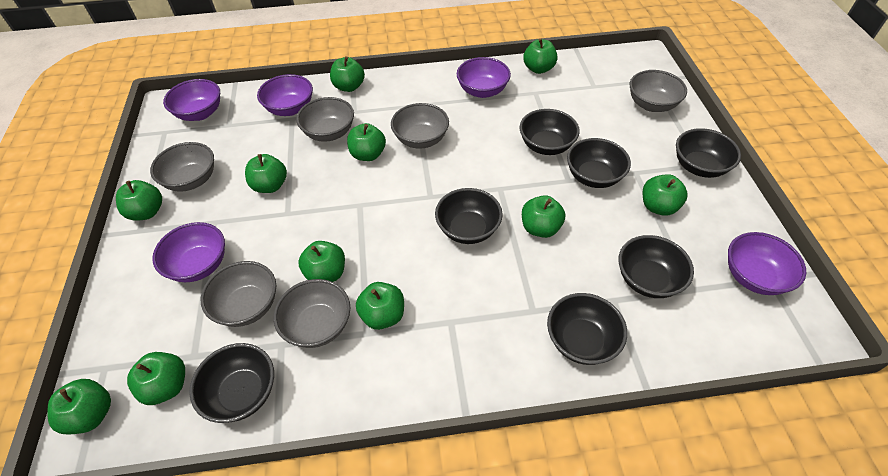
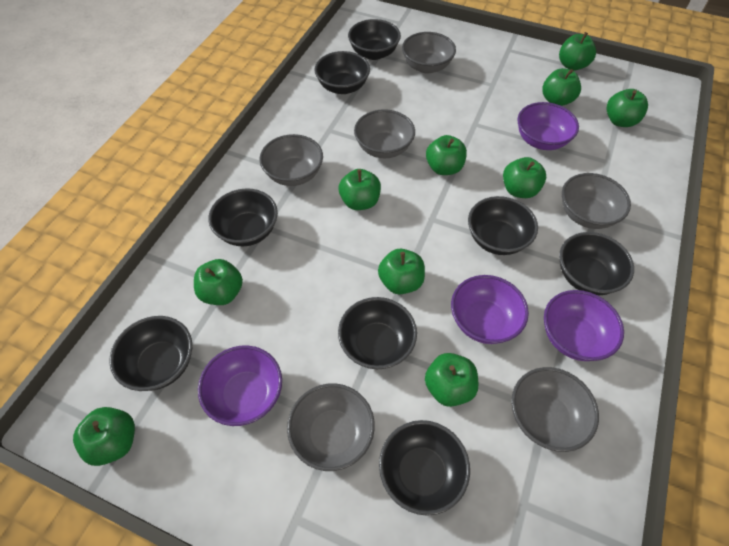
black bowl: 7 -> 8
green apple: 11 -> 10
purple bowl: 5 -> 4

